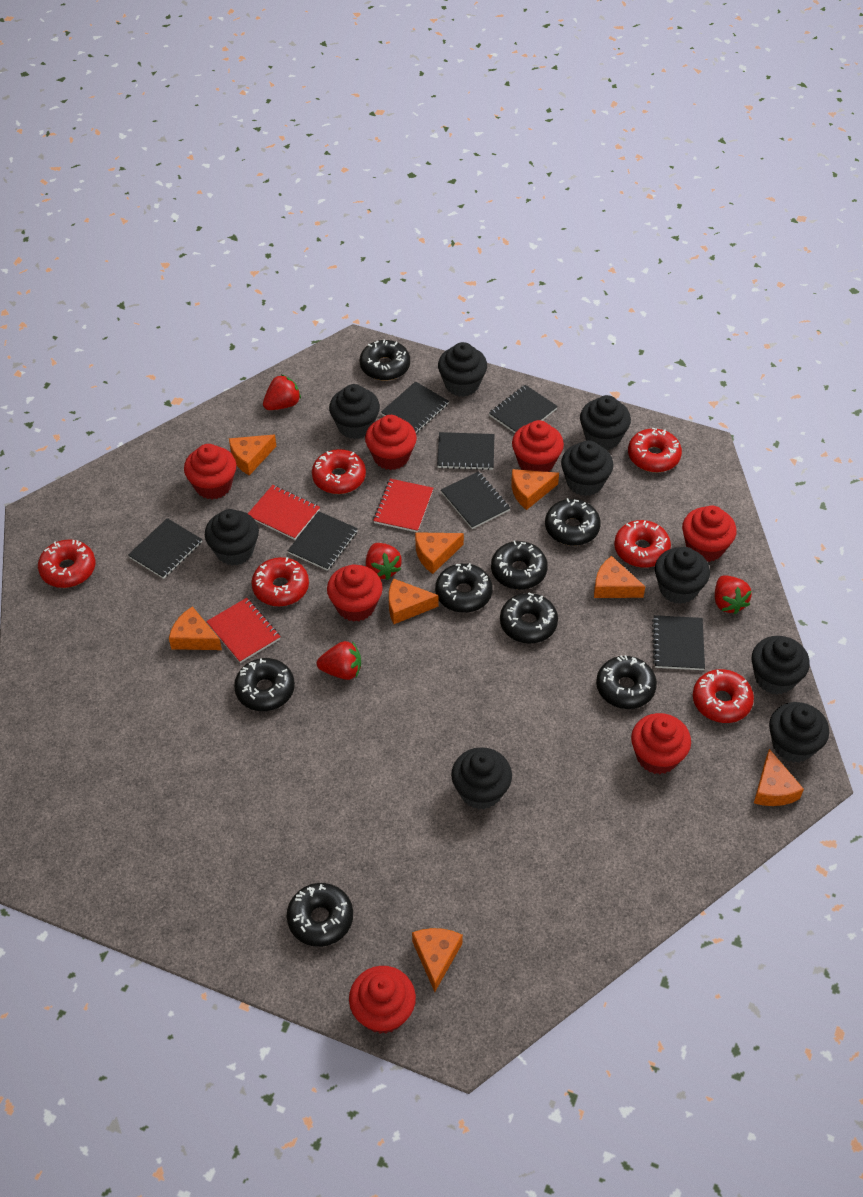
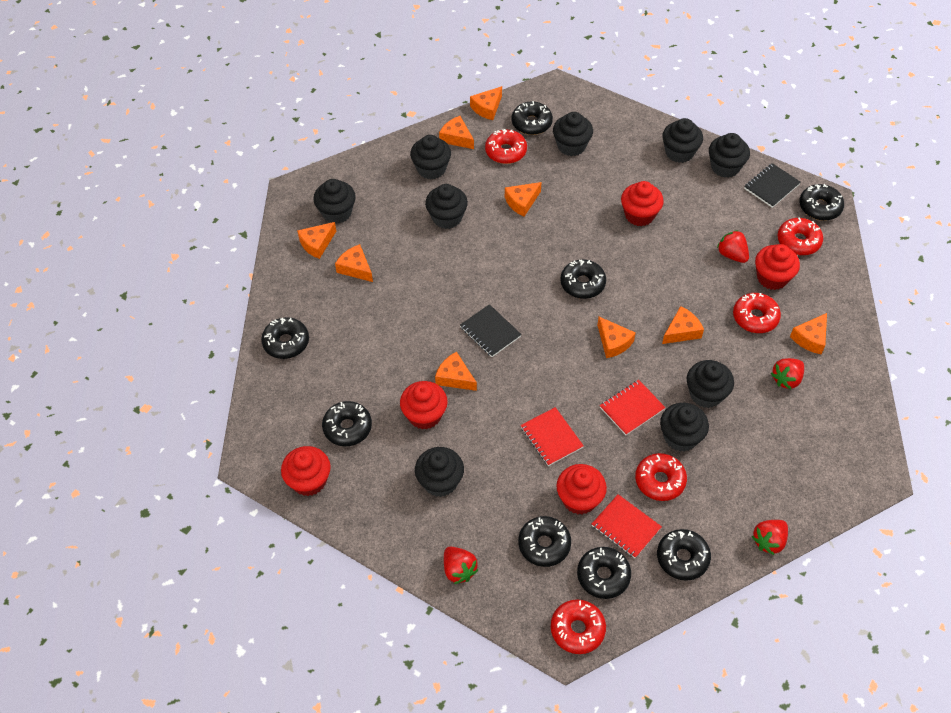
black notebook: 7 -> 2
orange cheese: 8 -> 9
red cupcake: 7 -> 5
red donut: 6 -> 5

